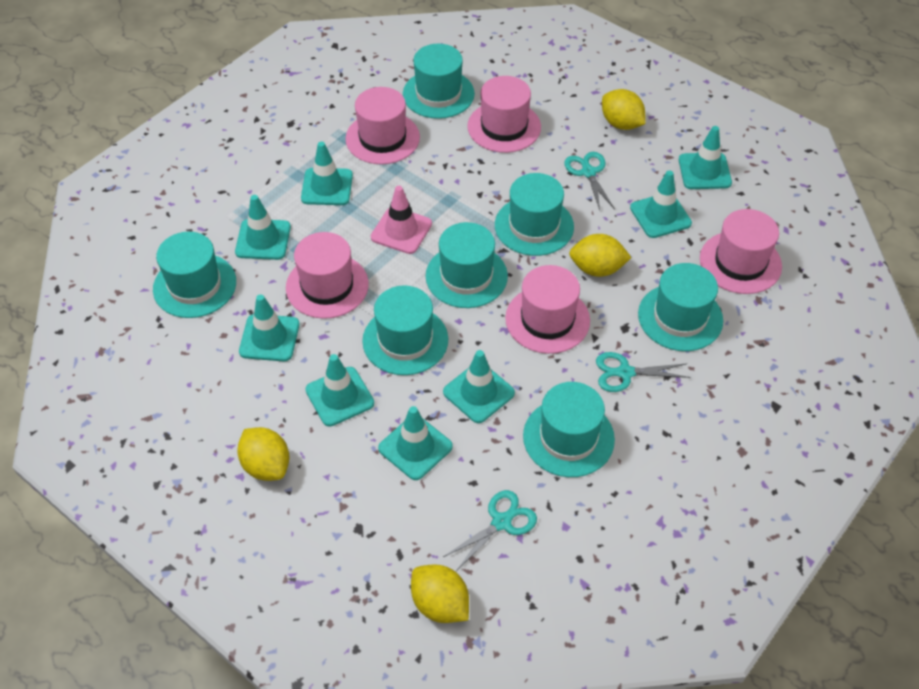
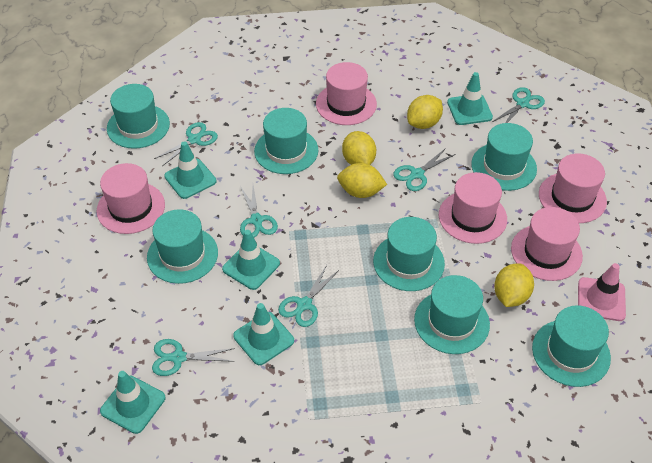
turquoise scissors: 3 -> 6
turquoise traffic cone: 8 -> 5

